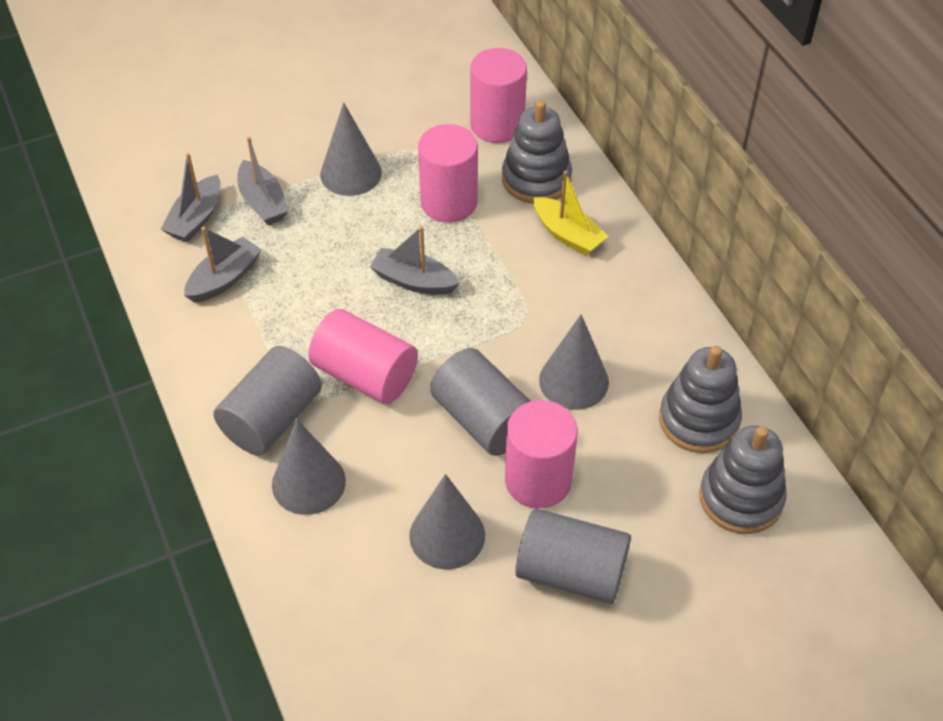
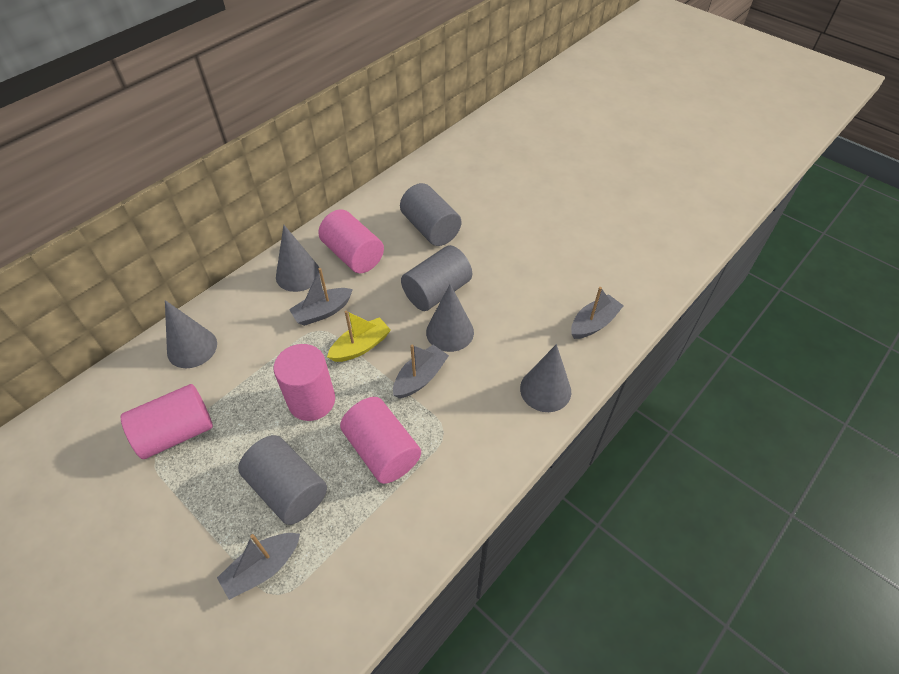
grey stacking toy: 3 -> 0

